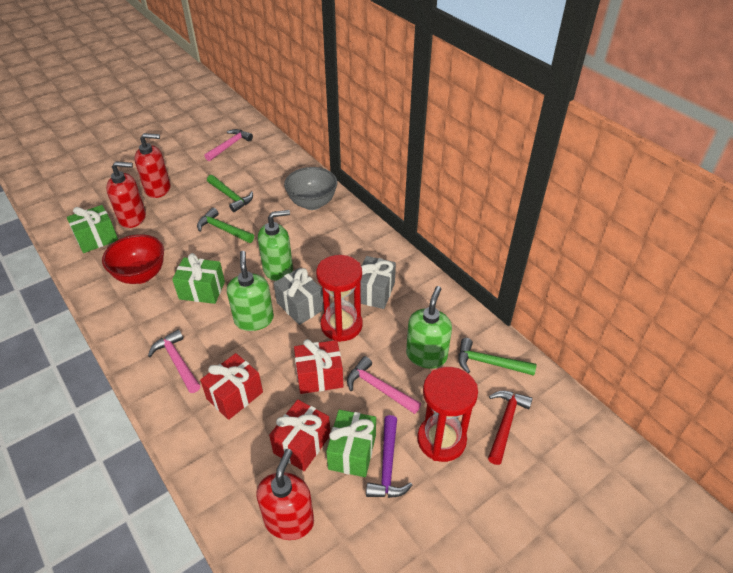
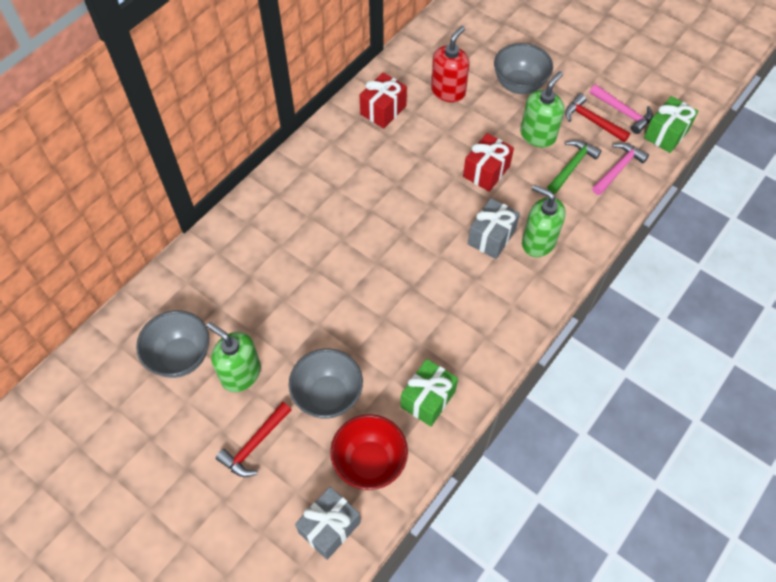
green gift: 3 -> 2
green hammer: 3 -> 1
grey bowl: 1 -> 3
pink hammer: 3 -> 2
purple hammer: 1 -> 0
red gift: 3 -> 2
red hammer: 1 -> 2
red hourglass: 2 -> 0
red soap dispenser: 3 -> 1

